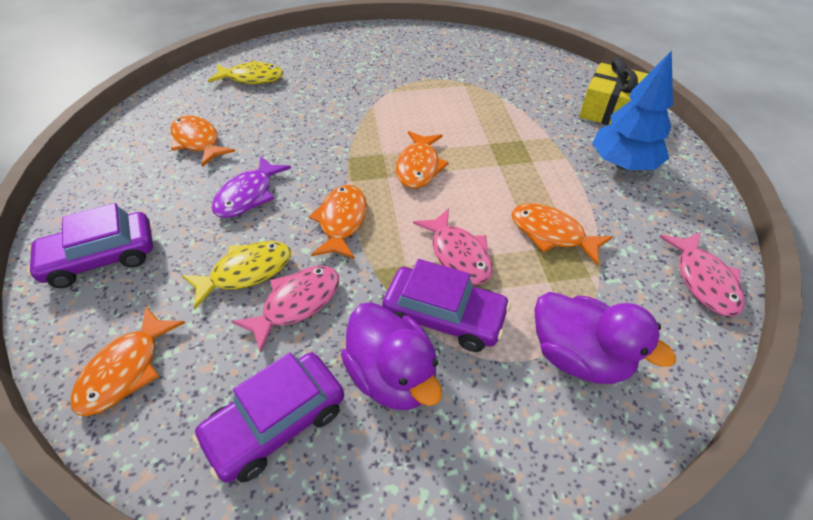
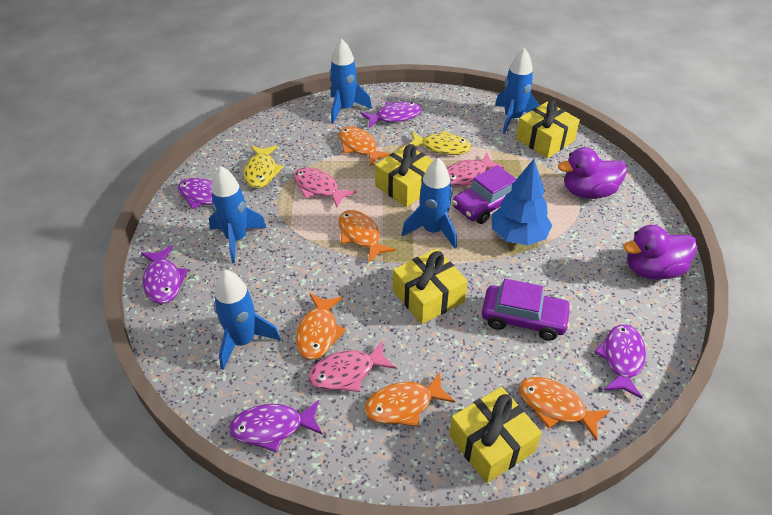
blue rocket: 0 -> 5
purple car: 3 -> 2
purple fish: 1 -> 5
yellow gift: 1 -> 4

